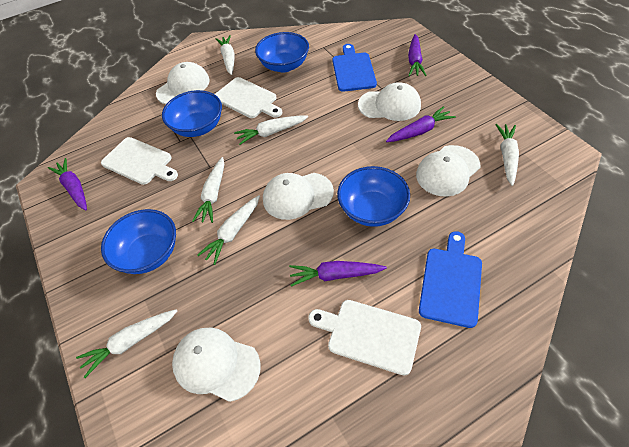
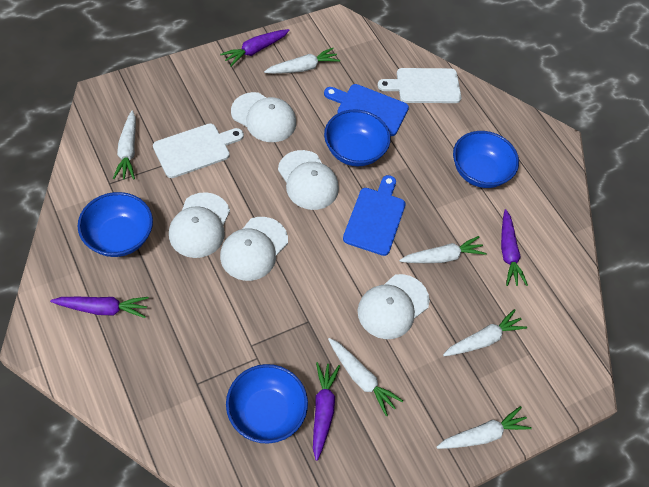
white cutting board: 3 -> 2

